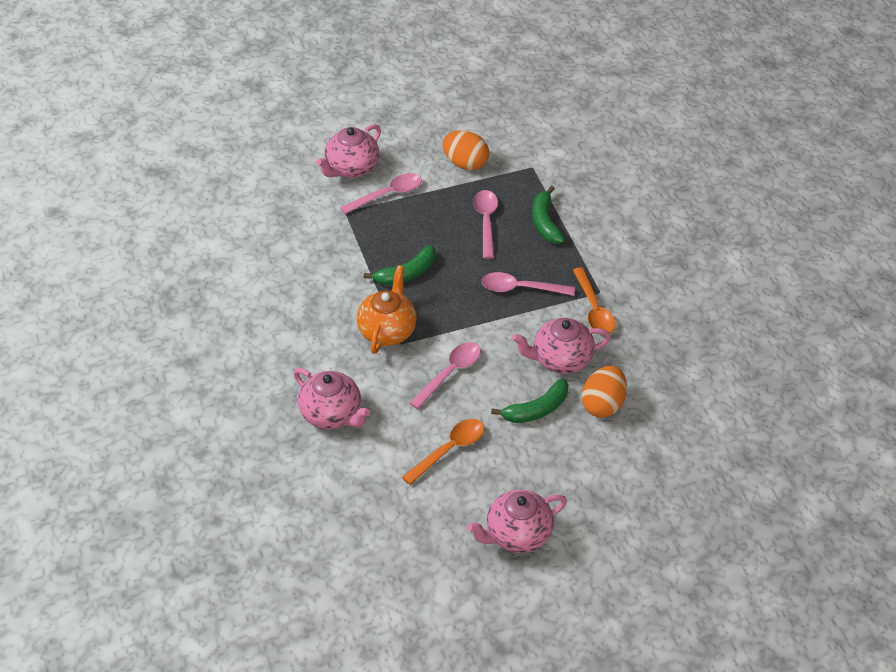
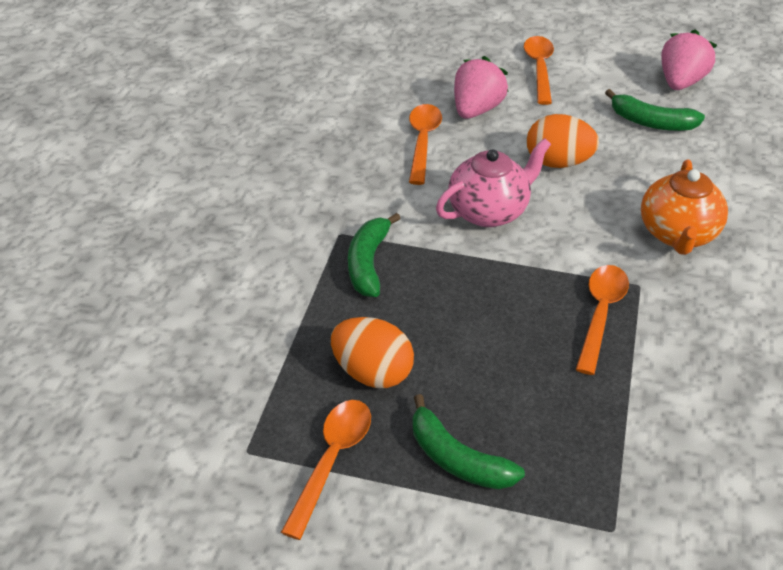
orange spoon: 2 -> 4
pink spoon: 4 -> 0
pink strawberry: 0 -> 2
pink teapot: 4 -> 1

